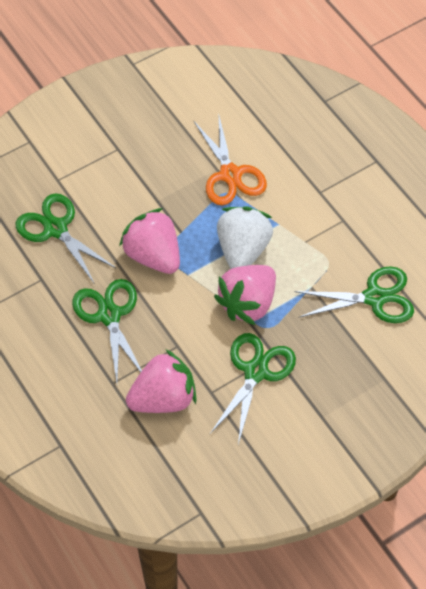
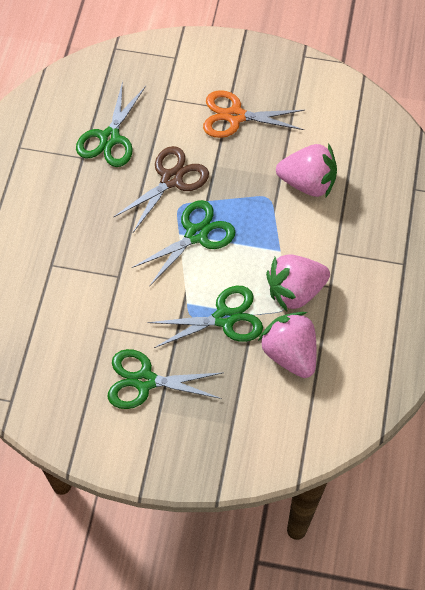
brown scissors: 0 -> 1
white strawberry: 1 -> 0

